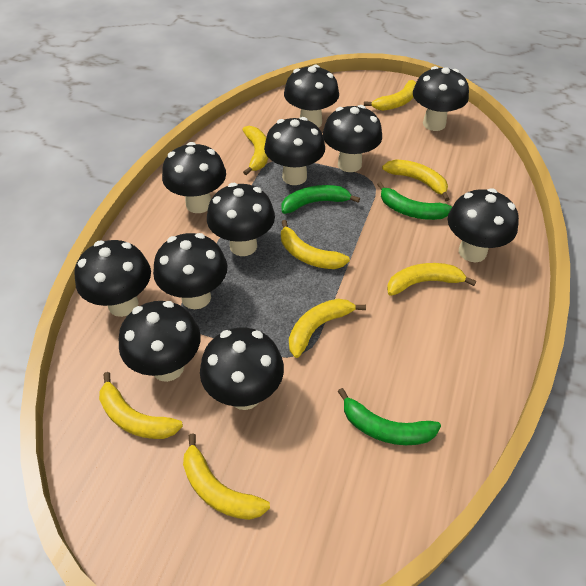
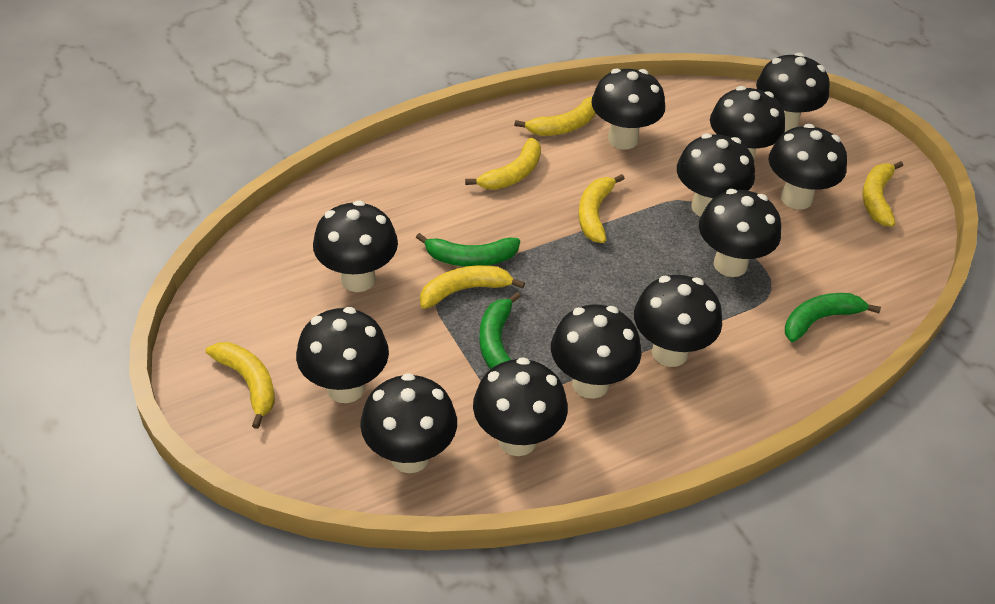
black mushroom: 11 -> 12
yellow banana: 8 -> 6

